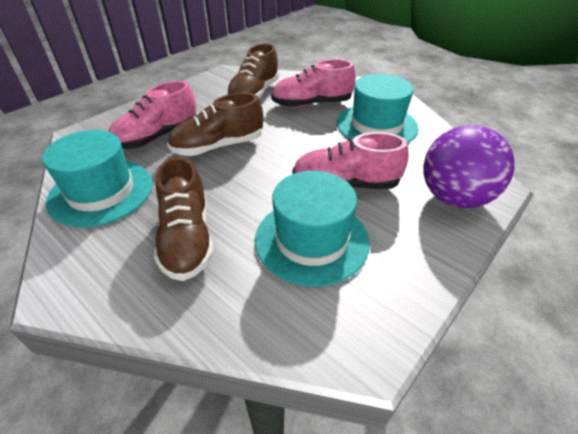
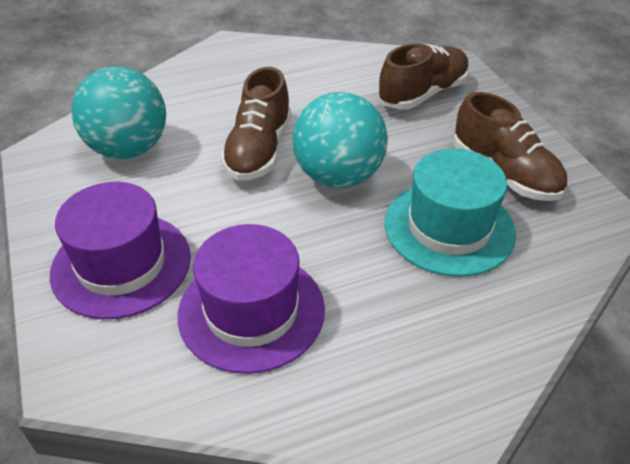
pink shoe: 3 -> 0
purple ball: 1 -> 0
purple hat: 0 -> 2
turquoise ball: 0 -> 2
turquoise hat: 3 -> 1

